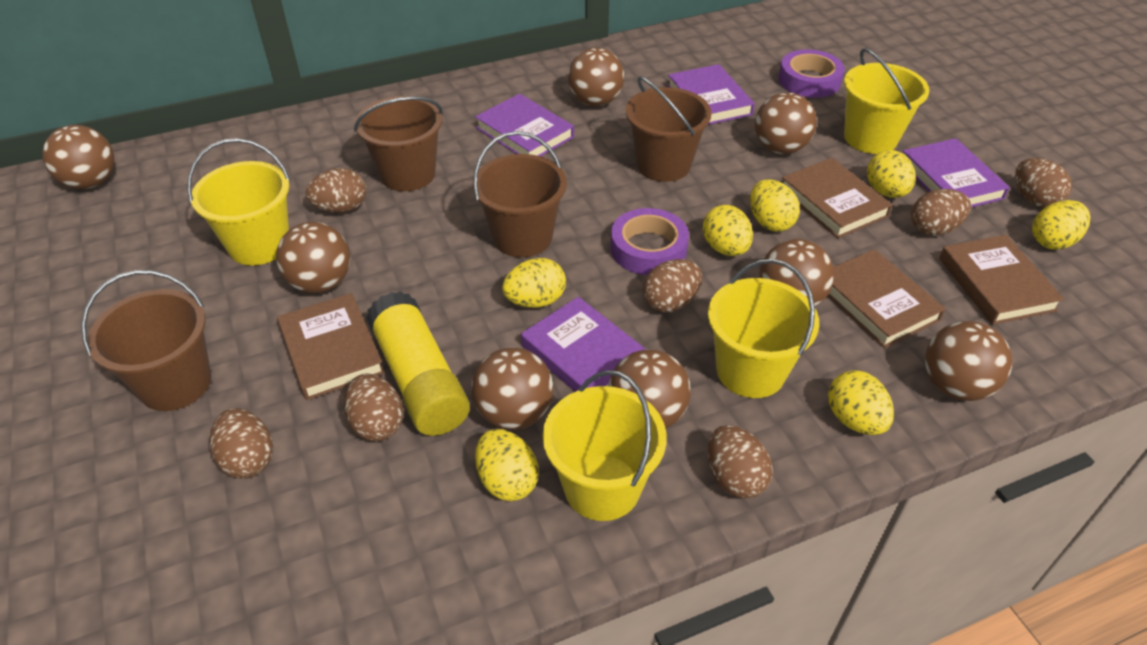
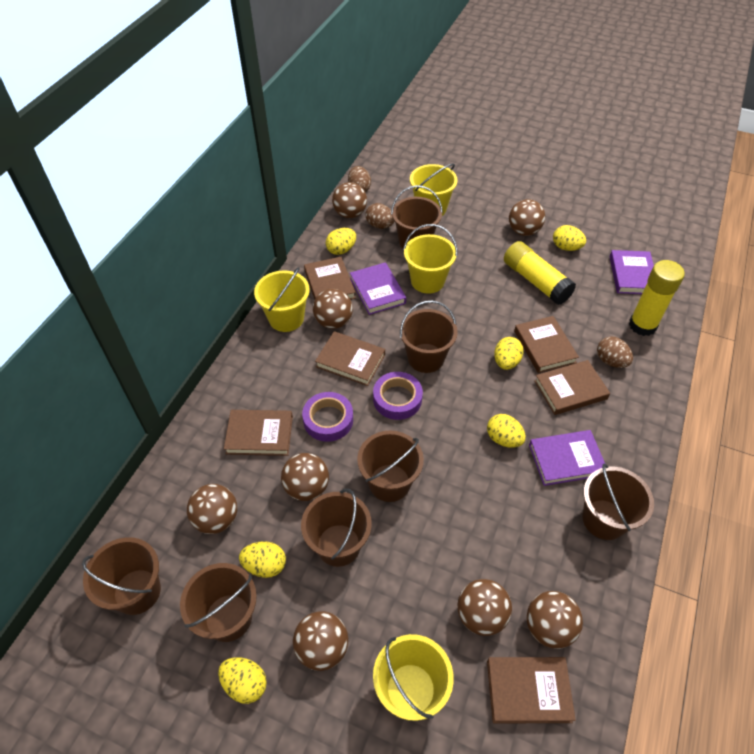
brown book: 4 -> 6
brown bucket: 4 -> 7
brown egg: 7 -> 3
purple book: 4 -> 3
yellow egg: 7 -> 6
yellow glue stick: 1 -> 2

